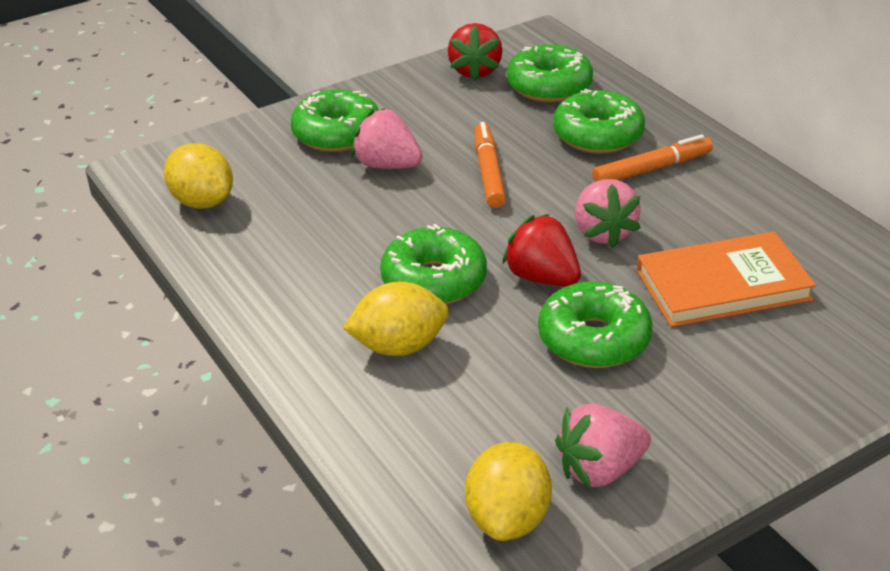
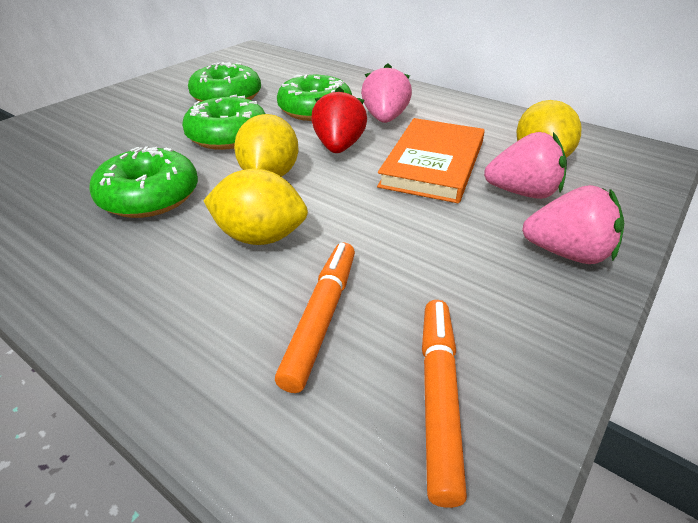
green donut: 5 -> 4
red strawberry: 2 -> 1

